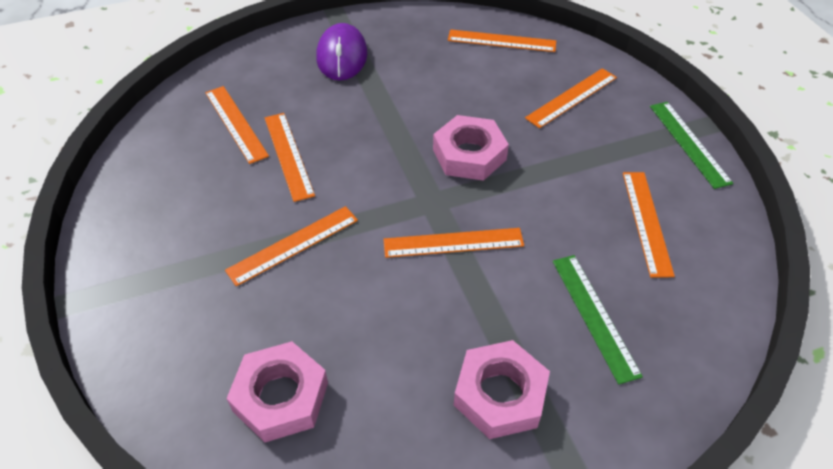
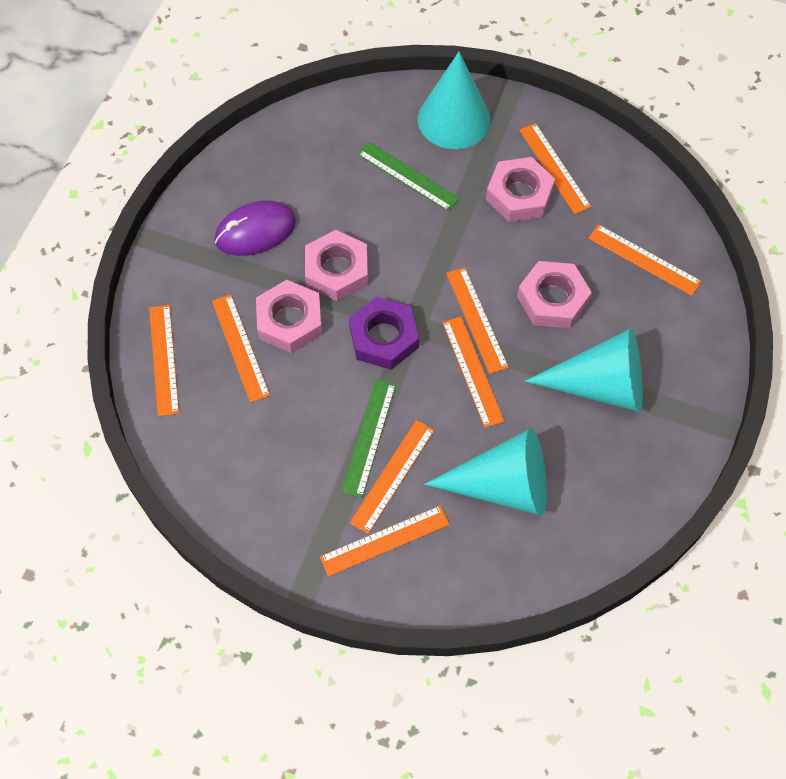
orange ruler: 7 -> 8
pink nut: 3 -> 4
purple nut: 0 -> 1
turquoise cone: 0 -> 3

